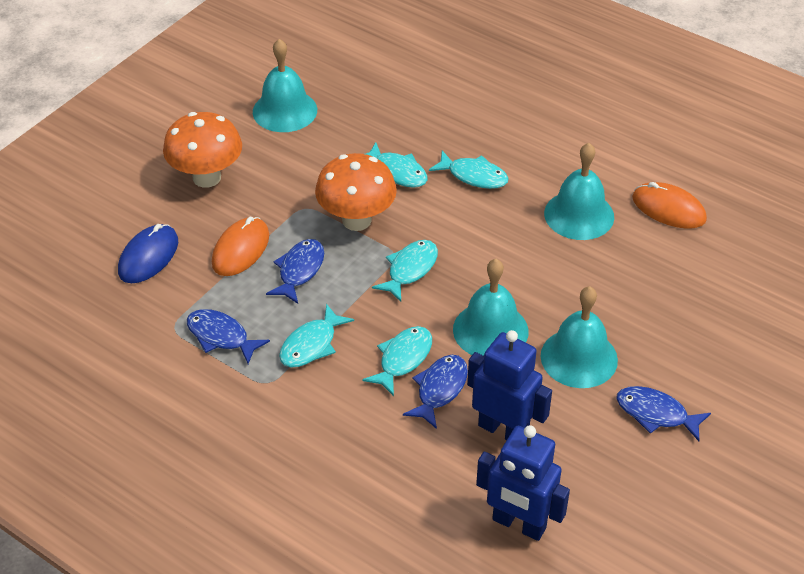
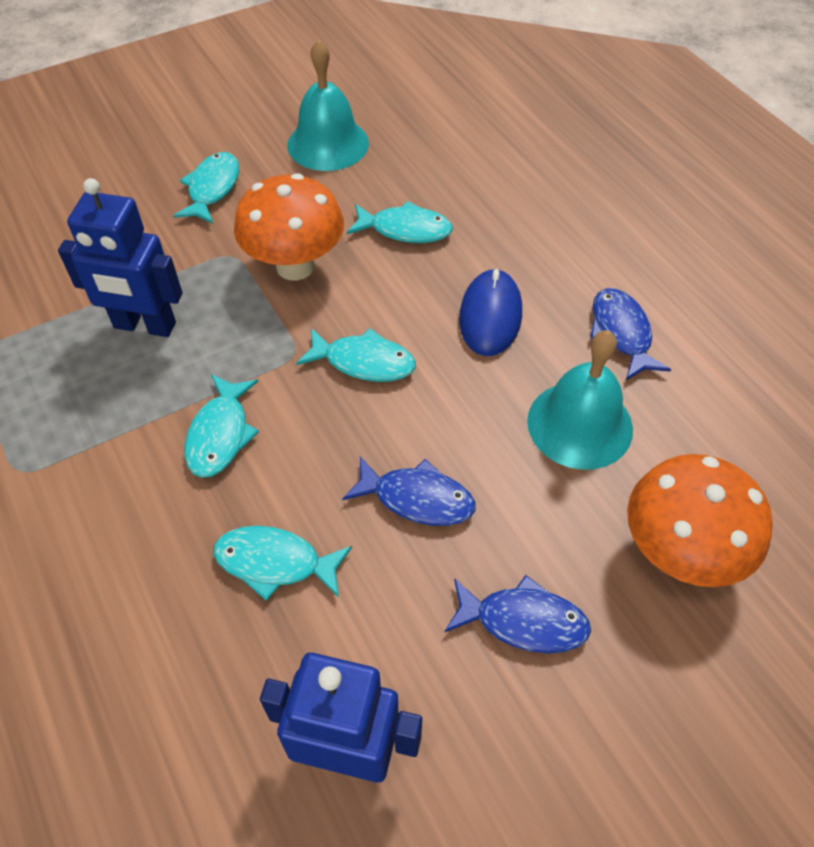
blue fish: 4 -> 3
orange mouse: 2 -> 0
turquoise bell: 4 -> 2

